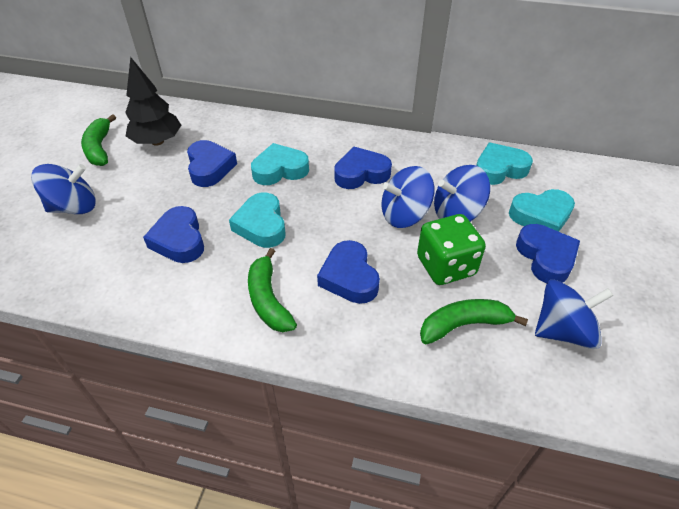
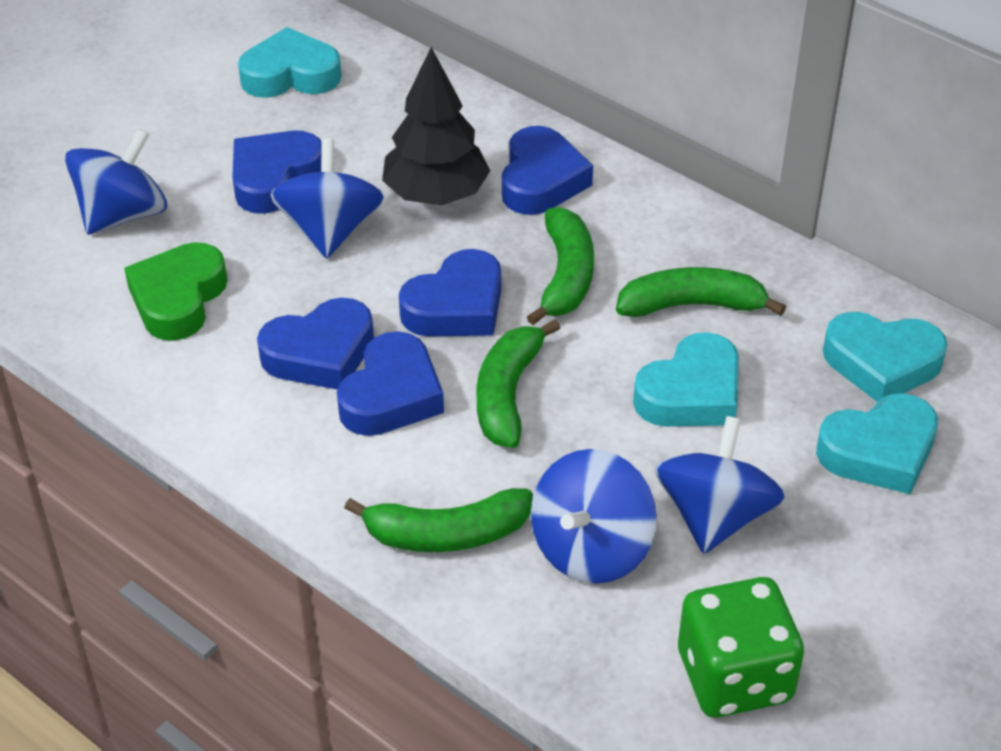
green banana: 3 -> 4
green heart: 0 -> 1

